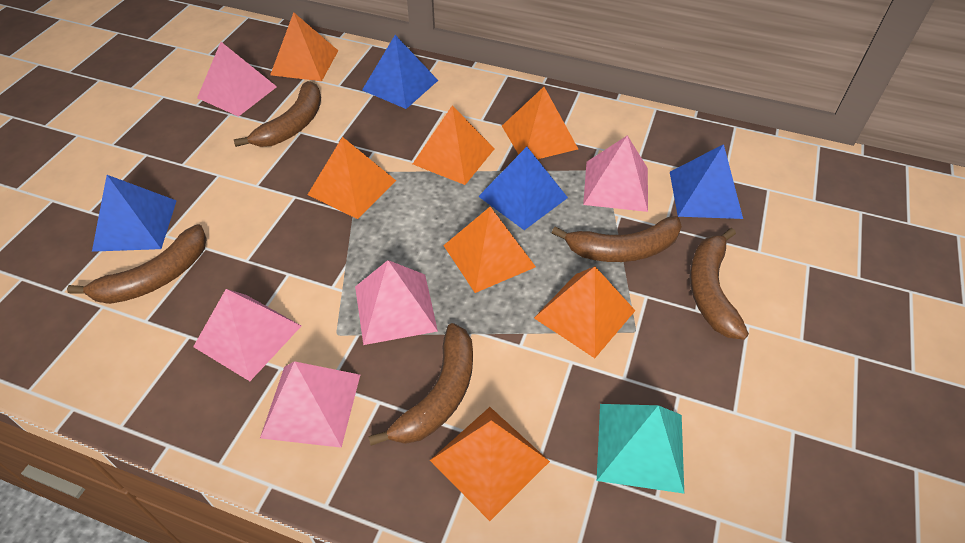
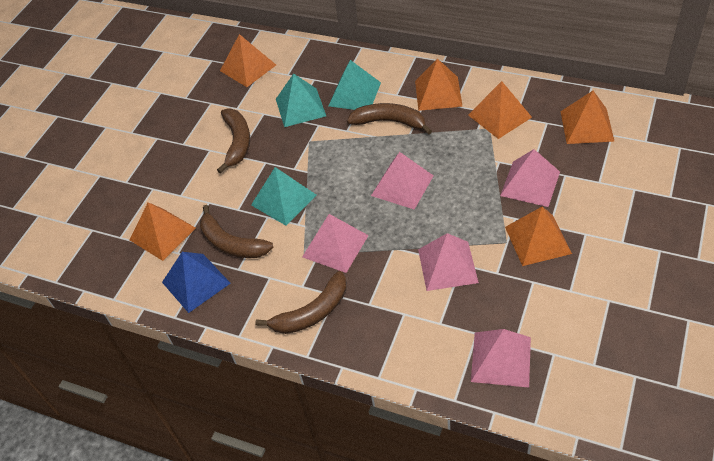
blue pyramid: 4 -> 1
brown banana: 5 -> 4
orange pyramid: 7 -> 6
turquoise pyramid: 1 -> 3

